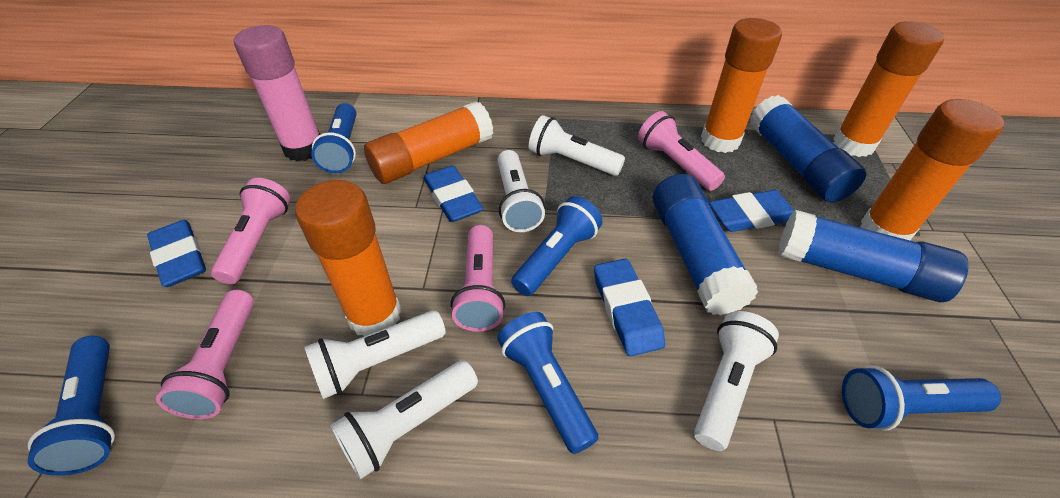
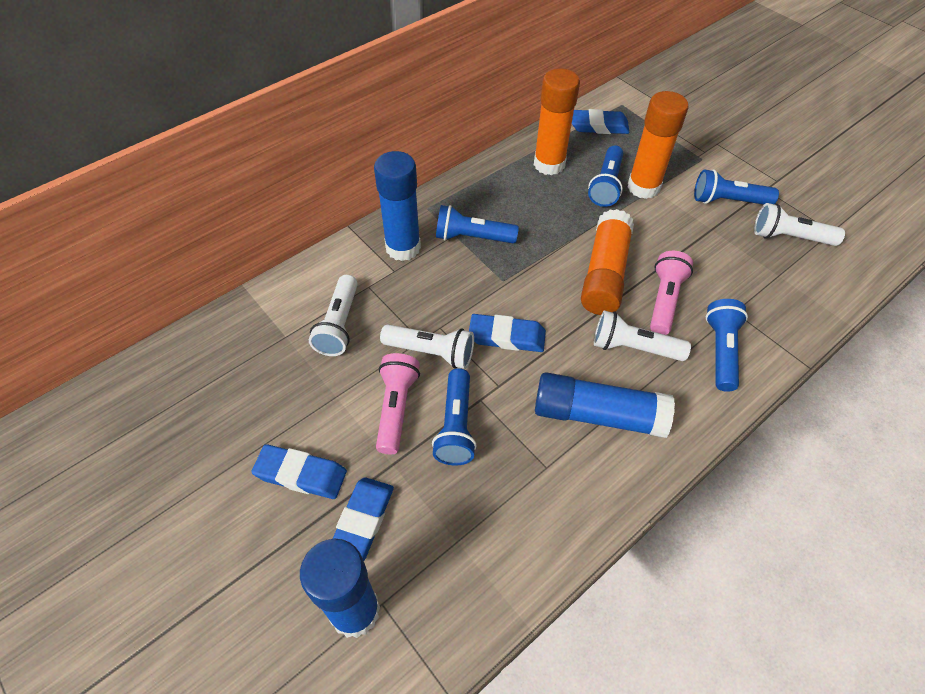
orange glue stick: 5 -> 3
pink flashlight: 4 -> 2
pink glue stick: 1 -> 0
white flashlight: 5 -> 4

